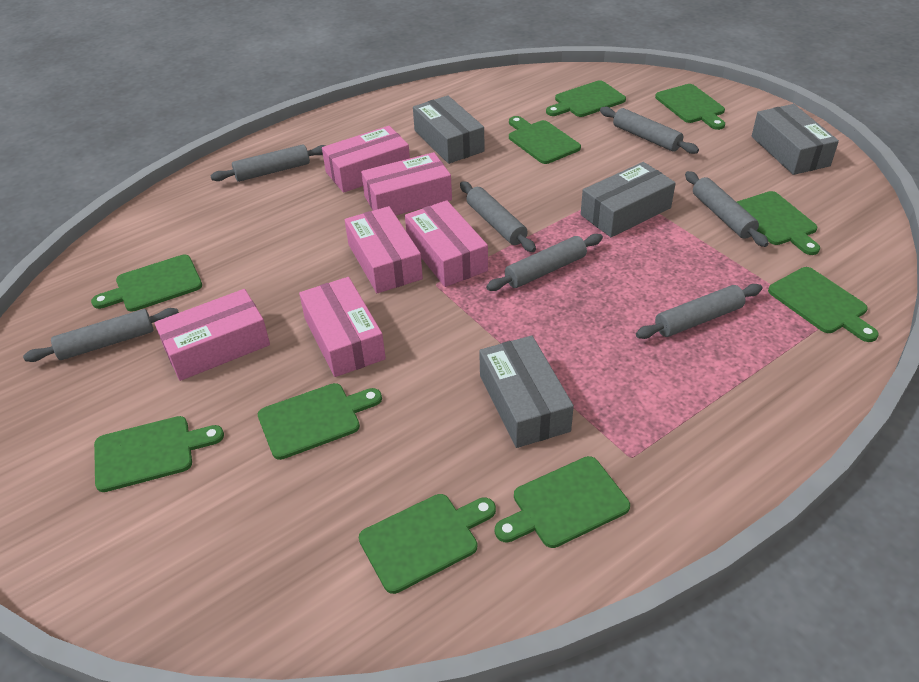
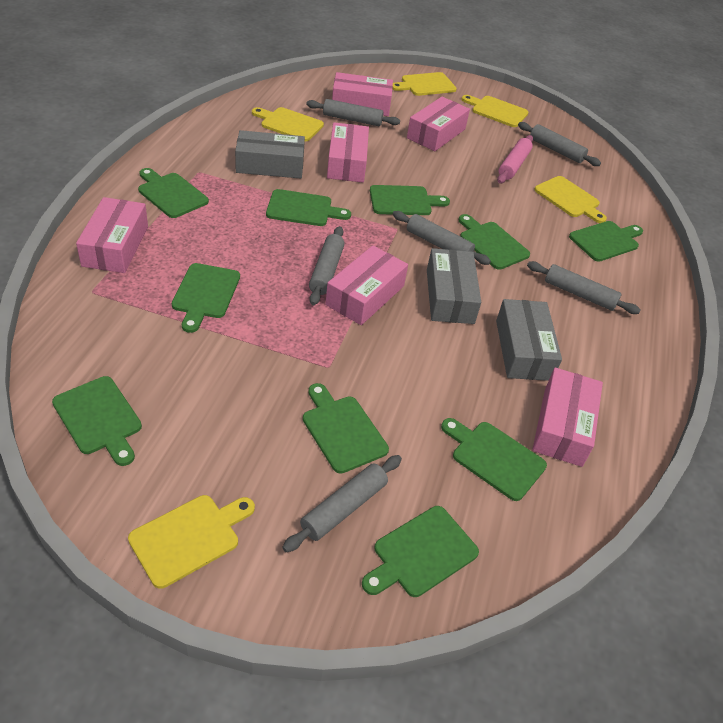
grey box: 4 -> 3
grey rolling pin: 7 -> 6
pink rolling pin: 0 -> 1
yellow cutting board: 0 -> 5

